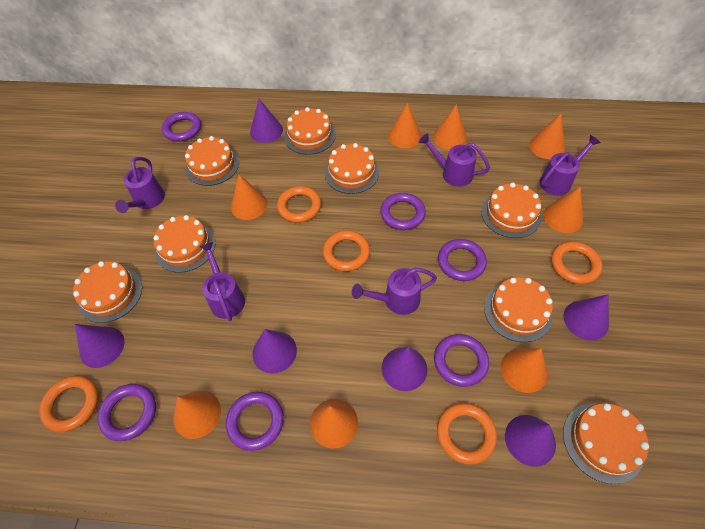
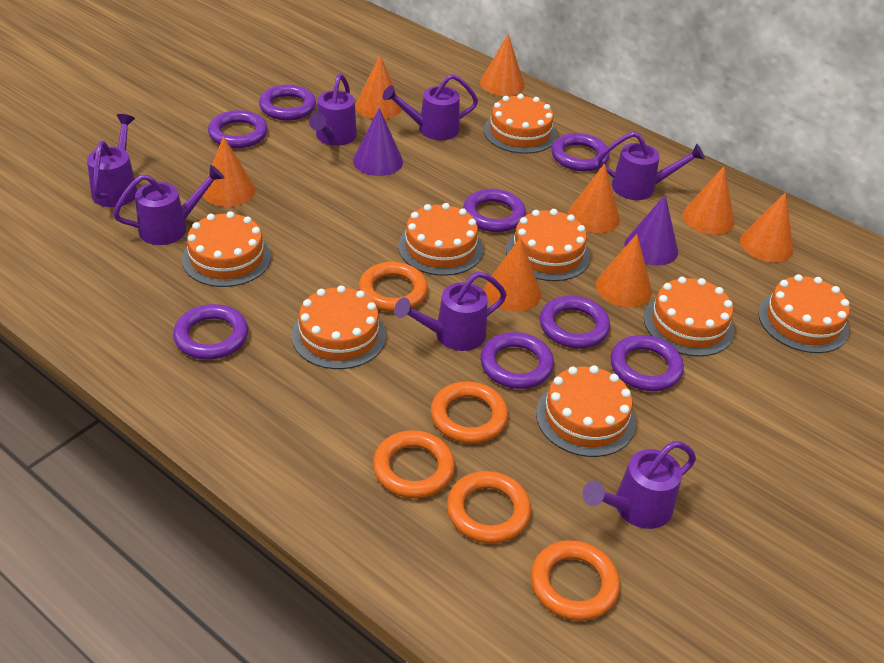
purple cone: 6 -> 2
purple ring: 6 -> 8
purple watering can: 5 -> 7

